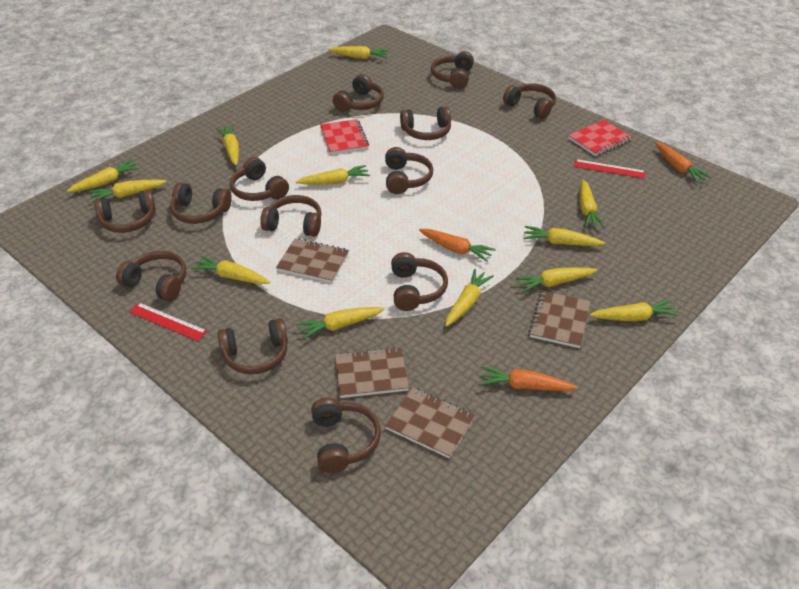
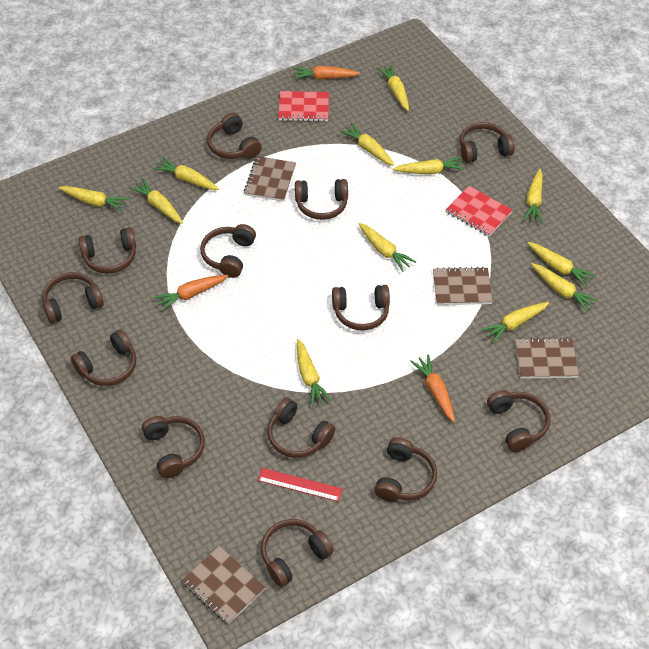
red ruler: 2 -> 1

